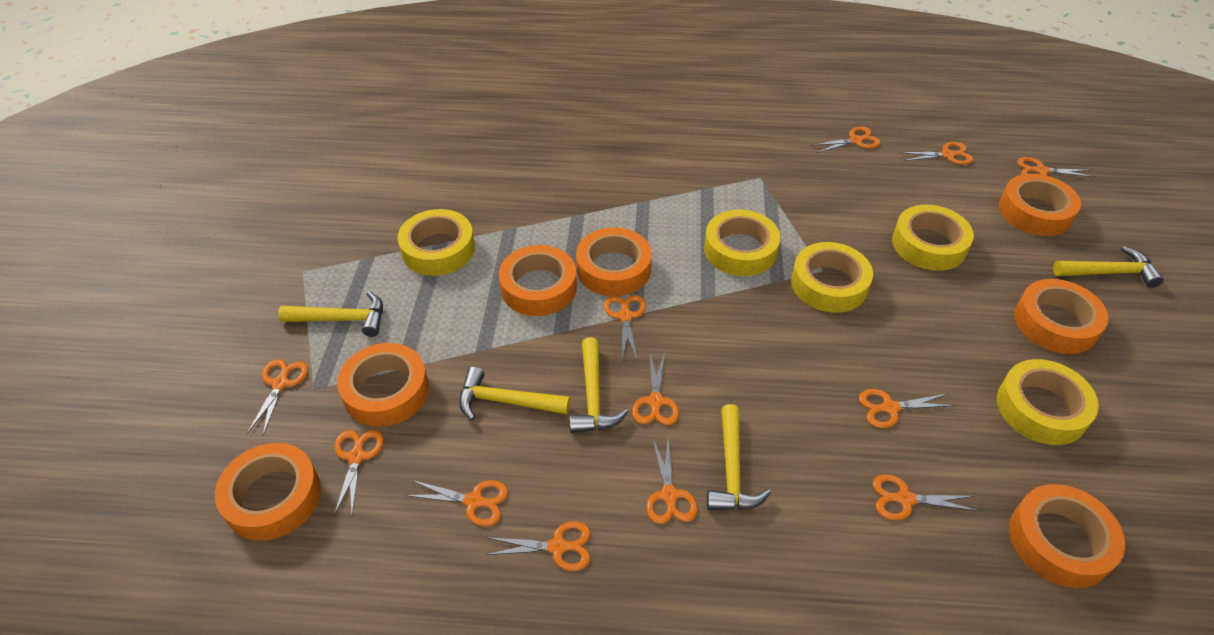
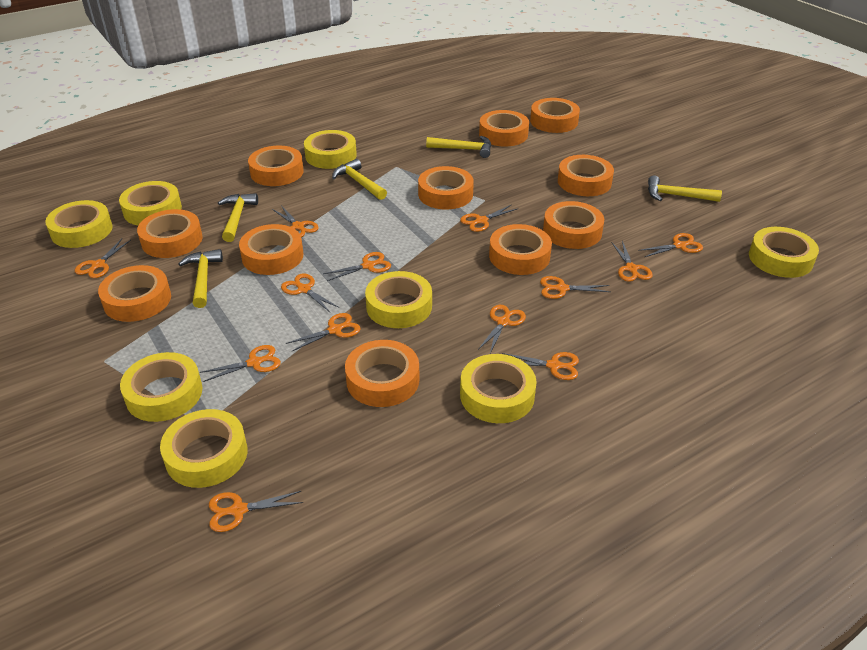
orange scissors: 12 -> 13
orange tape: 7 -> 11
yellow tape: 5 -> 8

